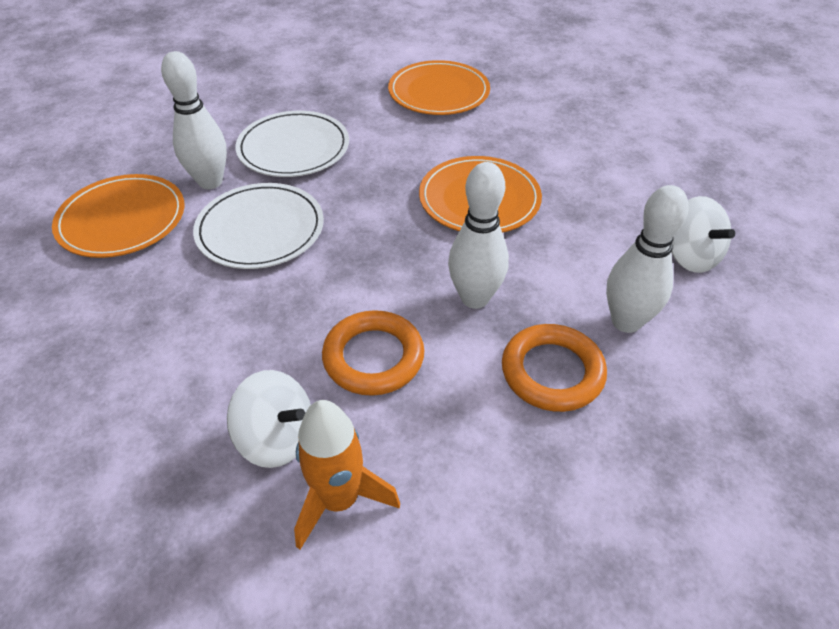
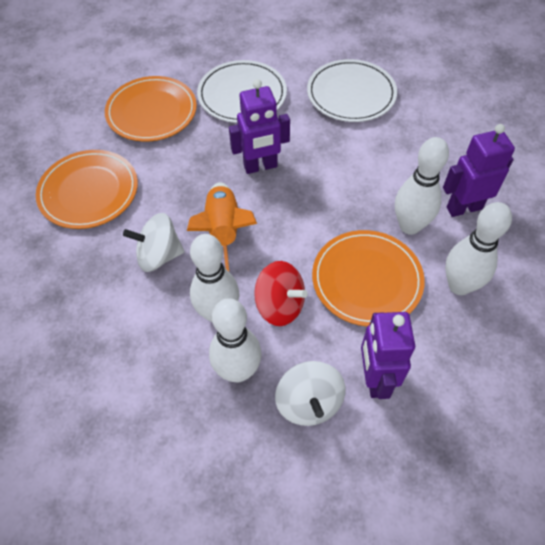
orange ring: 2 -> 0
purple robot: 0 -> 3
red spinning top: 0 -> 1
white bowling pin: 3 -> 4

